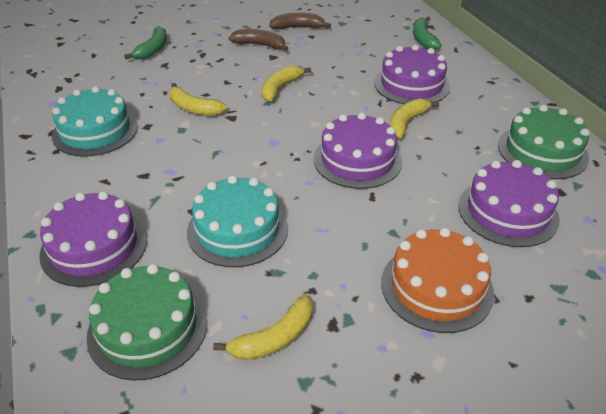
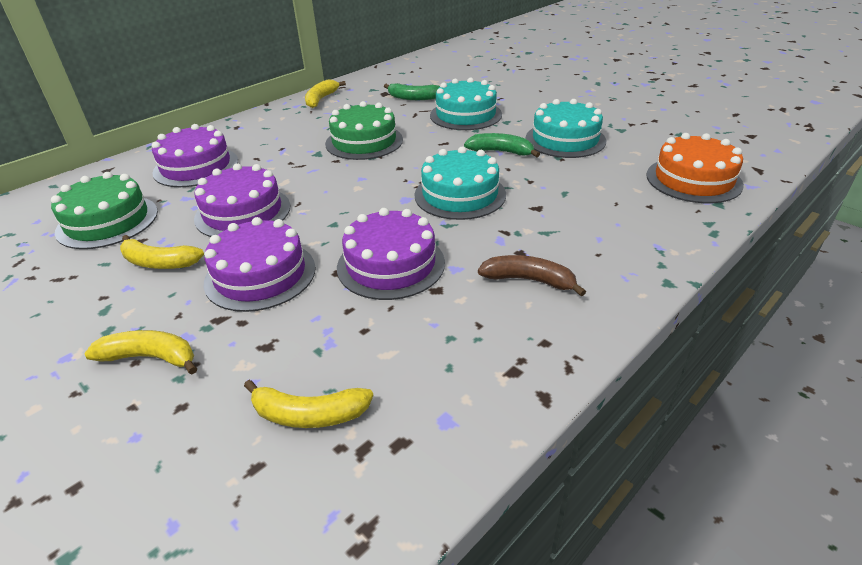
brown banana: 2 -> 1
turquoise cake: 2 -> 3

